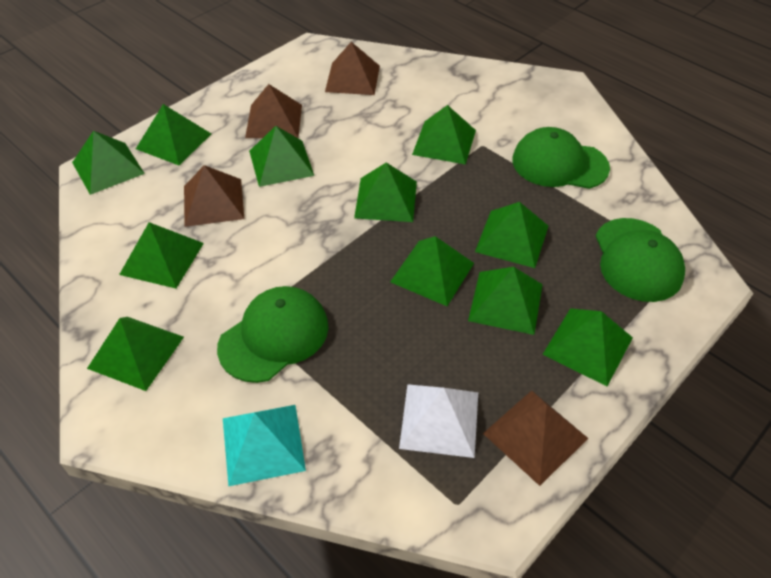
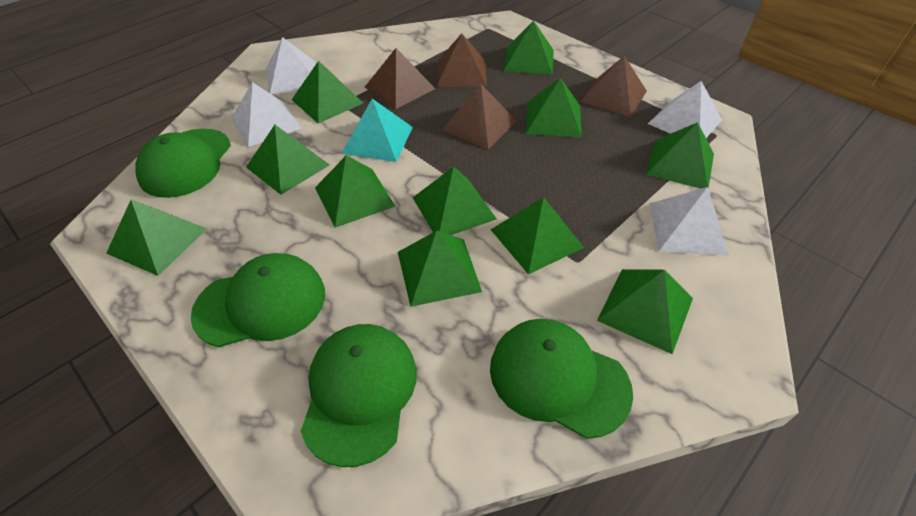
green cap: 3 -> 4
white pyramid: 1 -> 4

